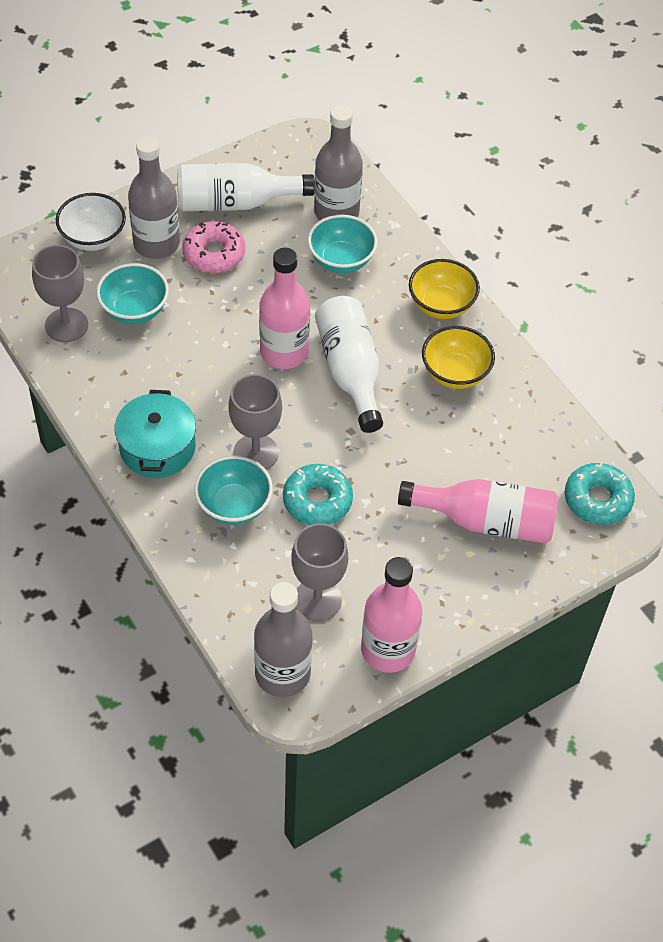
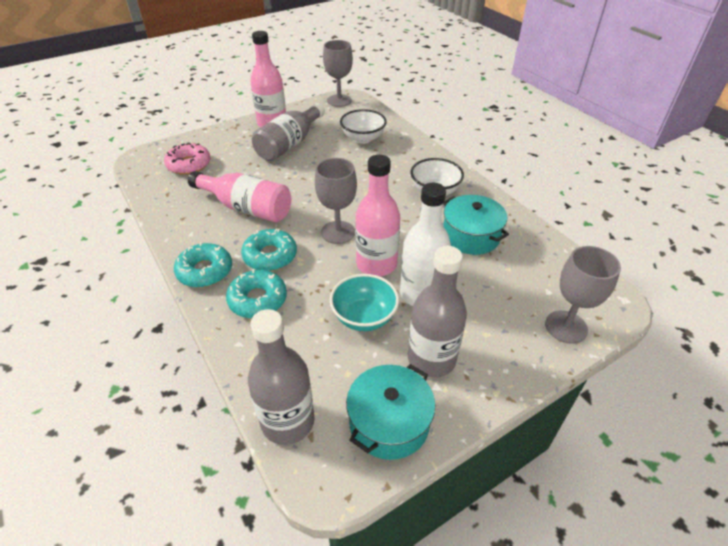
turquoise bowl: 3 -> 1
turquoise donut: 2 -> 3
turquoise pot: 1 -> 2
white bottle: 2 -> 1
white bowl: 1 -> 2
yellow bowl: 2 -> 0

